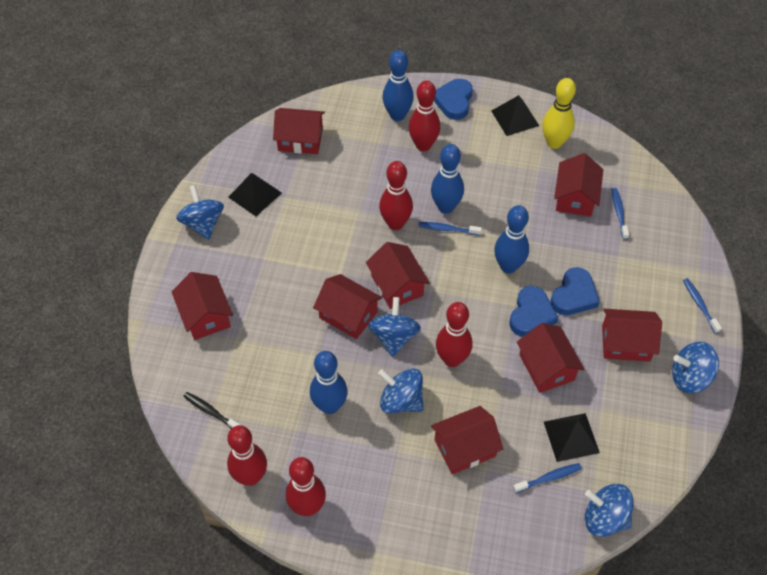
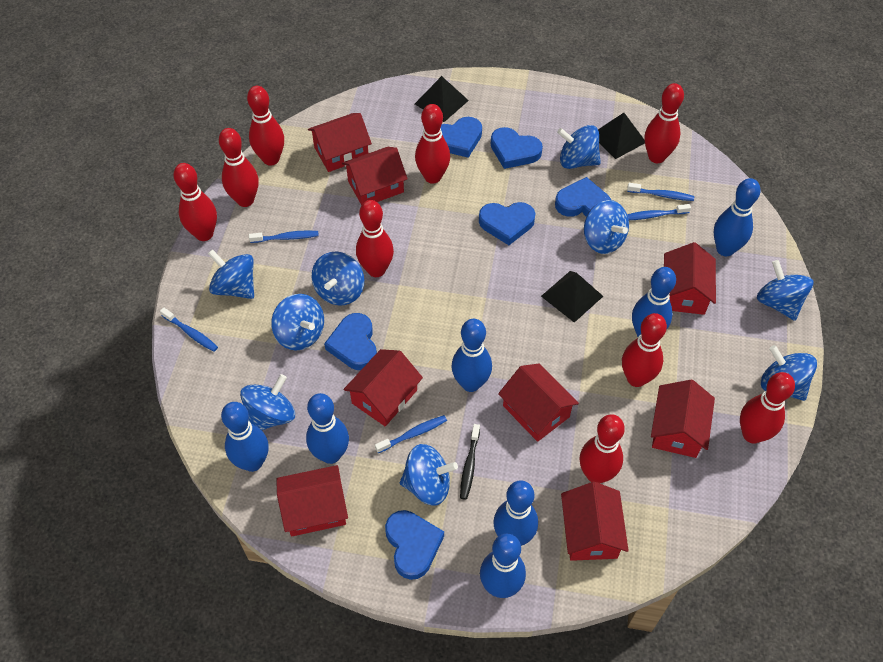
blue bowling pin: 4 -> 7
blue heart: 3 -> 6
blue spinning top: 5 -> 9
blue toothbrush: 4 -> 5
red bowling pin: 5 -> 9
yellow bowling pin: 1 -> 0

